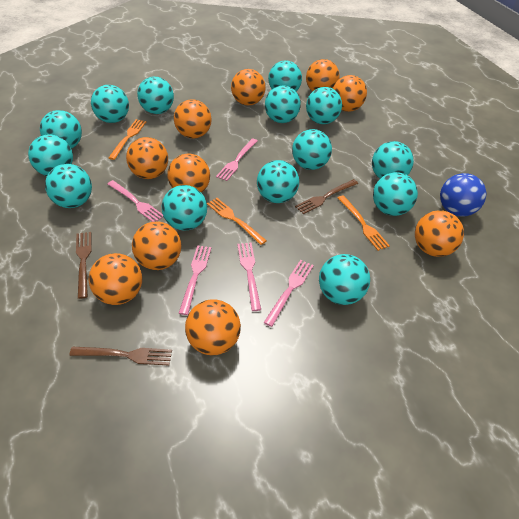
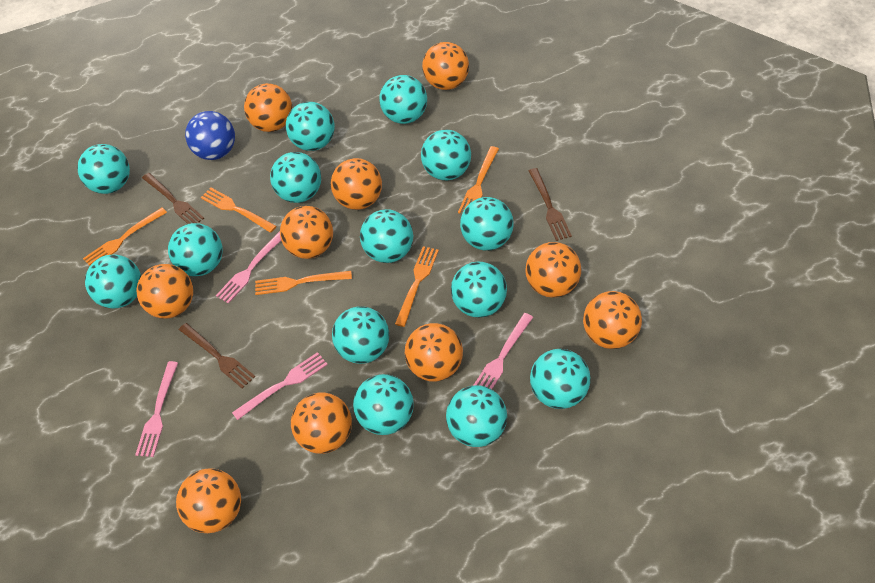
orange fork: 3 -> 5
pink fork: 5 -> 4

